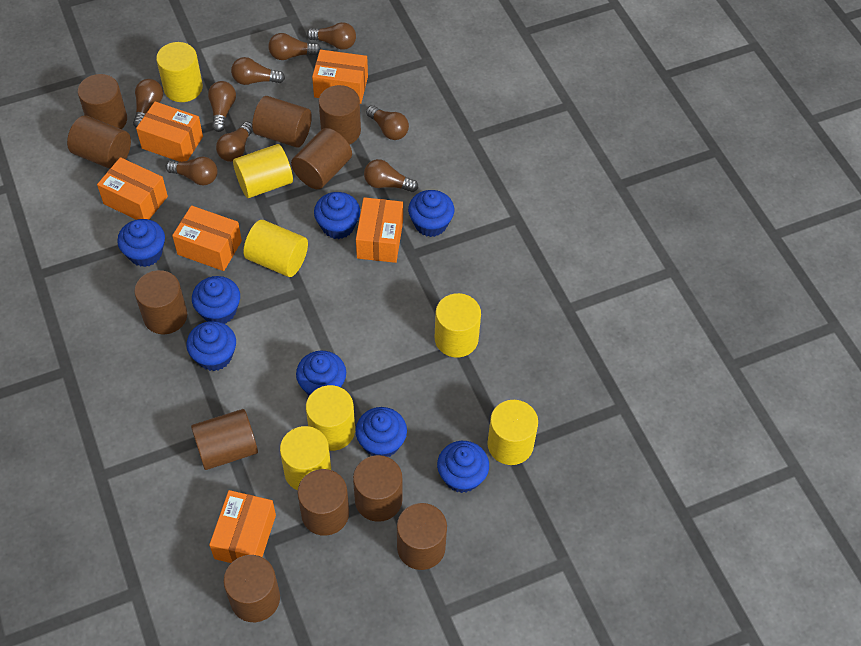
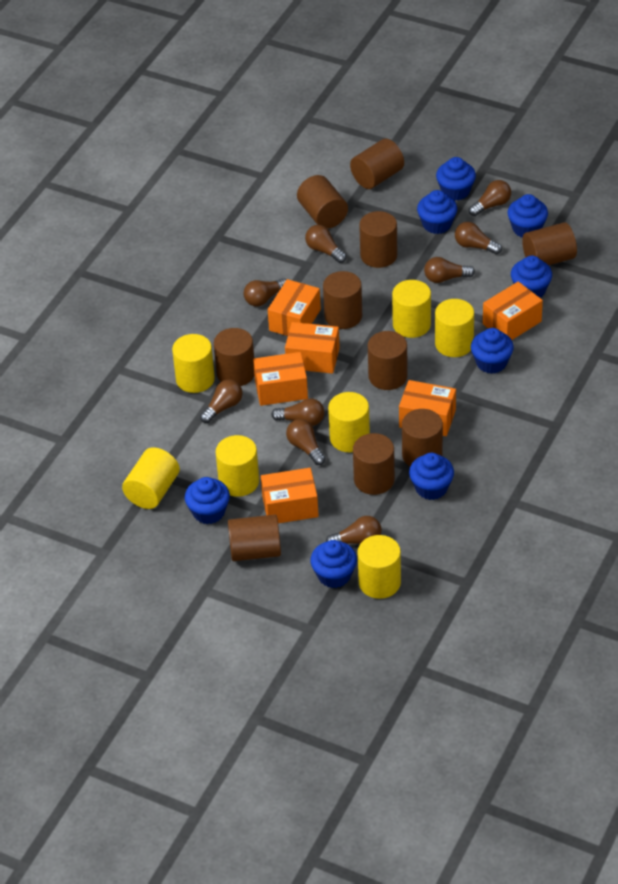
brown cylinder: 11 -> 10

